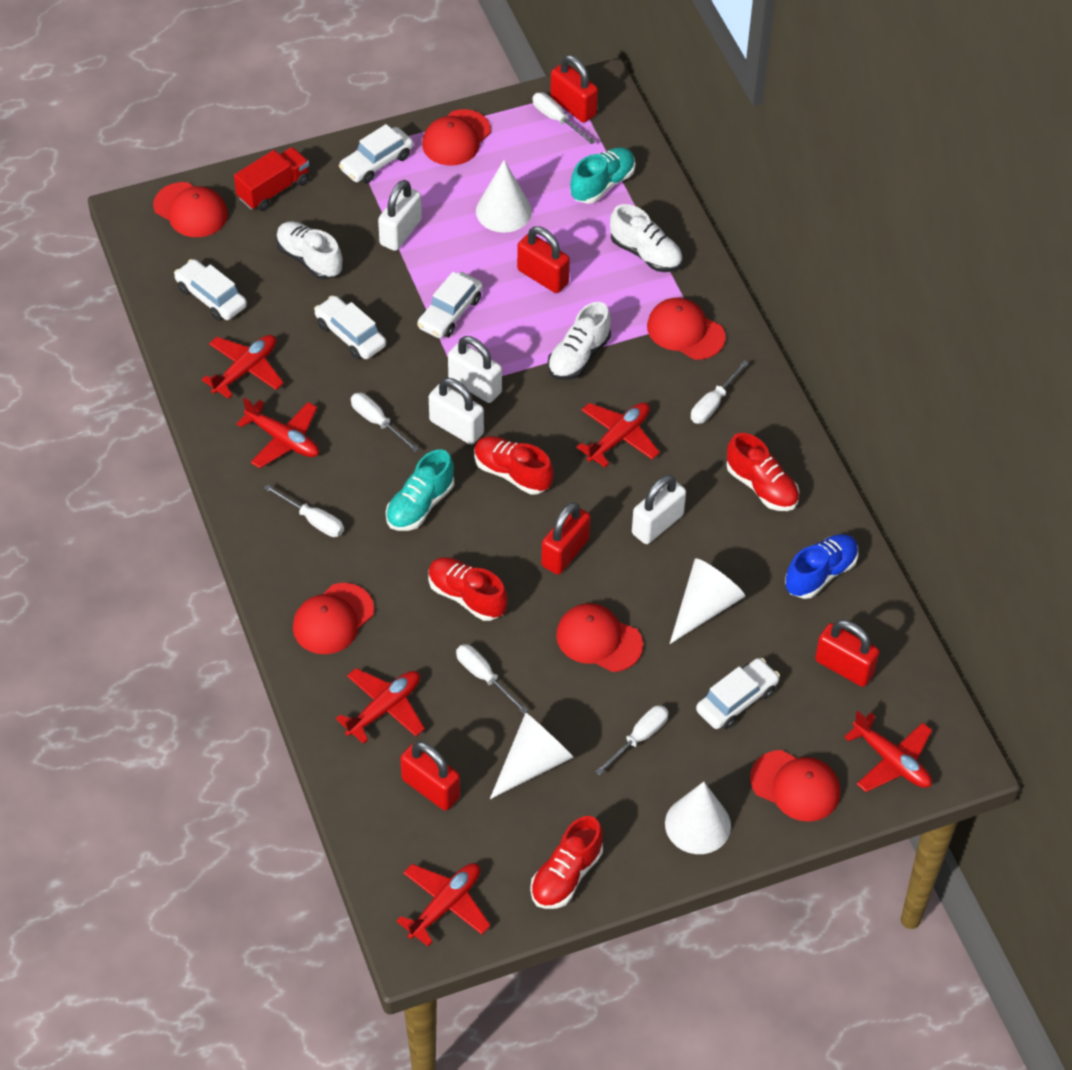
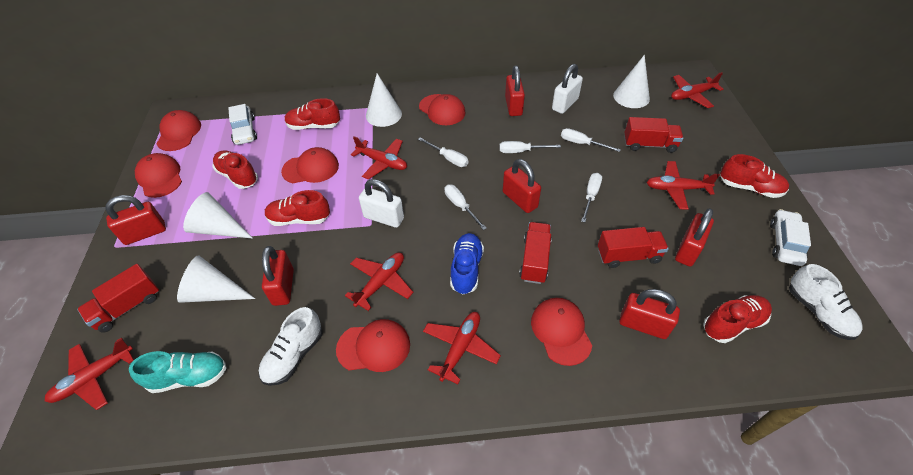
red padlock: 5 -> 6
red shoe: 4 -> 5
red truck: 1 -> 4
turquoise shoe: 2 -> 1
white car: 5 -> 2
white padlock: 4 -> 2
white screwdriver: 6 -> 5
white shoe: 3 -> 2

